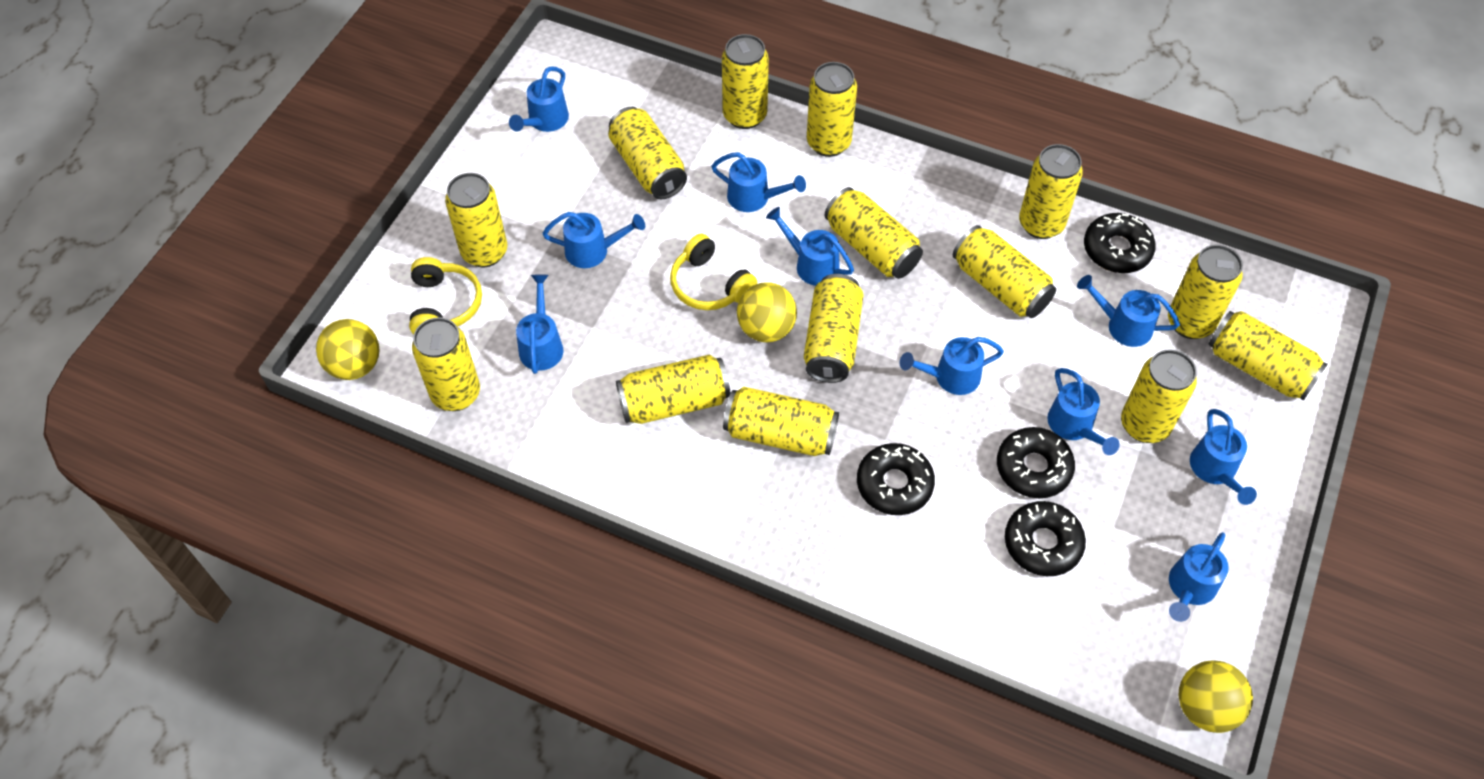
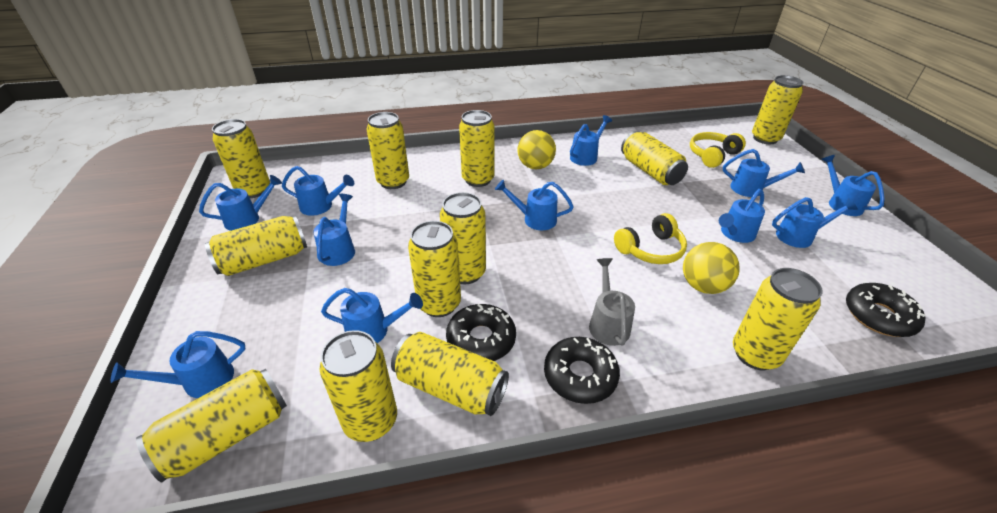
black donut: 4 -> 3
blue watering can: 10 -> 11
grey watering can: 0 -> 1
yellow ball: 3 -> 2
yellow can: 14 -> 12

